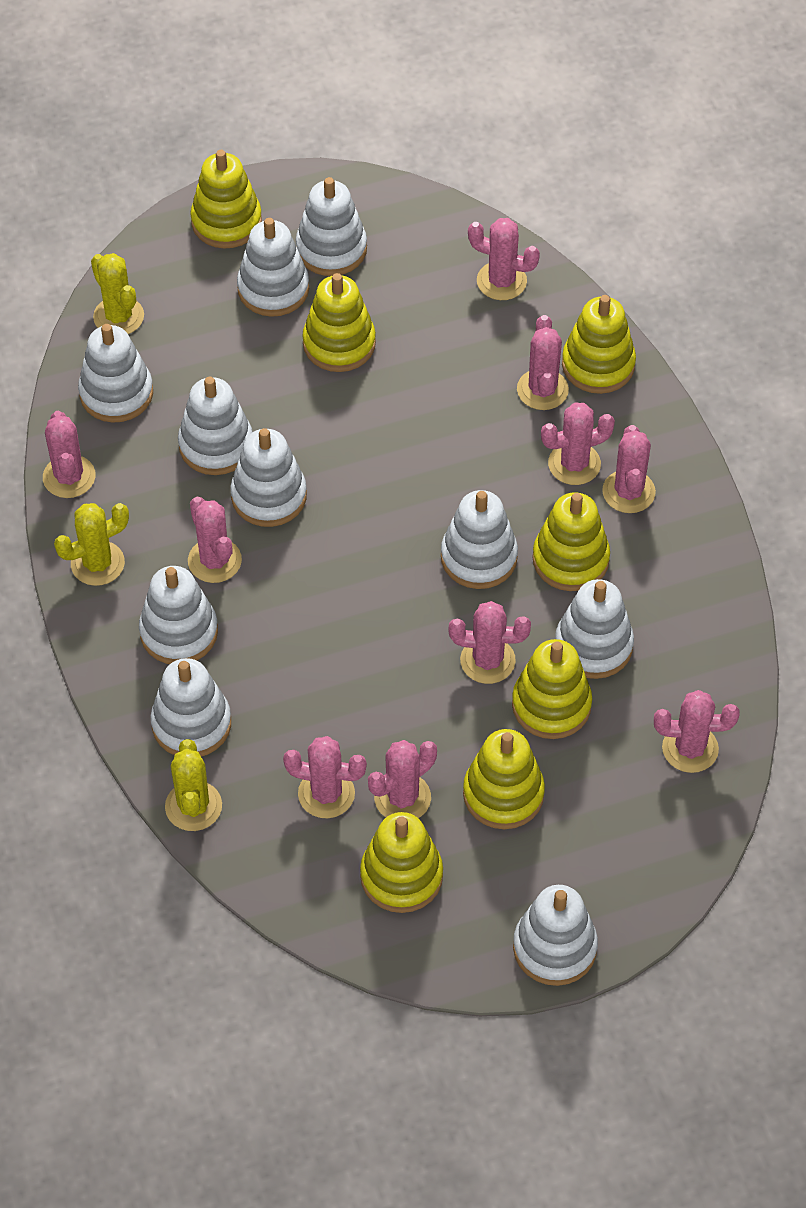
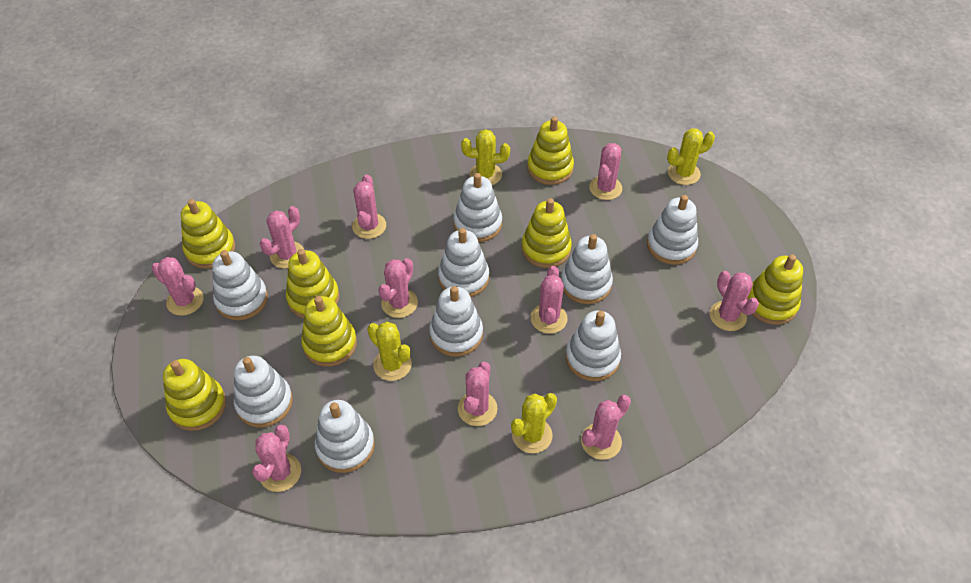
white stacking toy: 10 -> 9
yellow cactus: 3 -> 4

